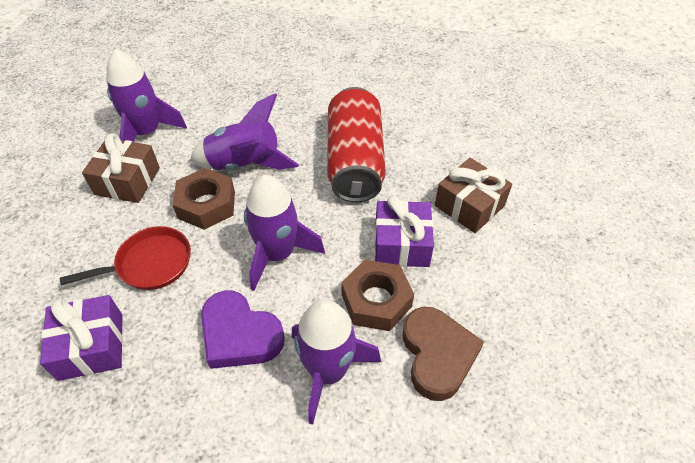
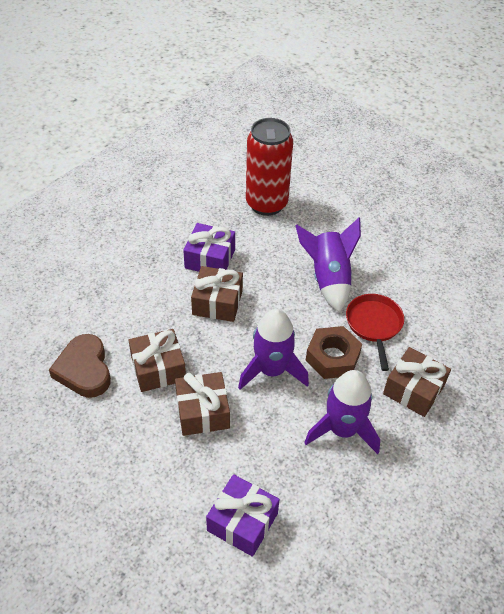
brown gift: 2 -> 4
brown nut: 2 -> 1
purple heart: 1 -> 0
purple rocket: 4 -> 3

